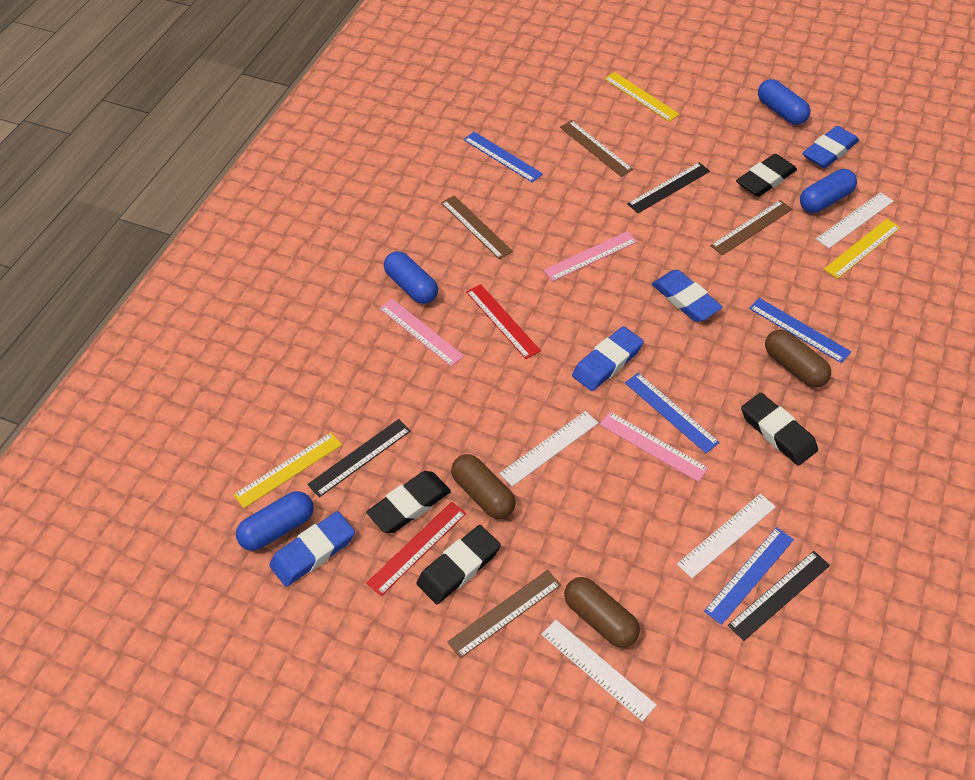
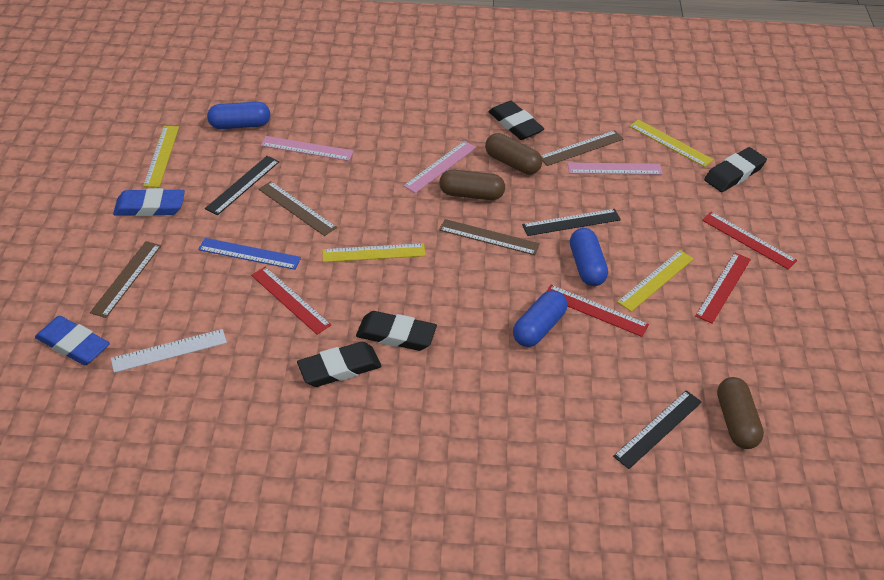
blue capsule: 4 -> 3
blue eraser: 4 -> 2
blue ruler: 4 -> 1
red ruler: 2 -> 4
white ruler: 4 -> 1
yellow ruler: 3 -> 4

